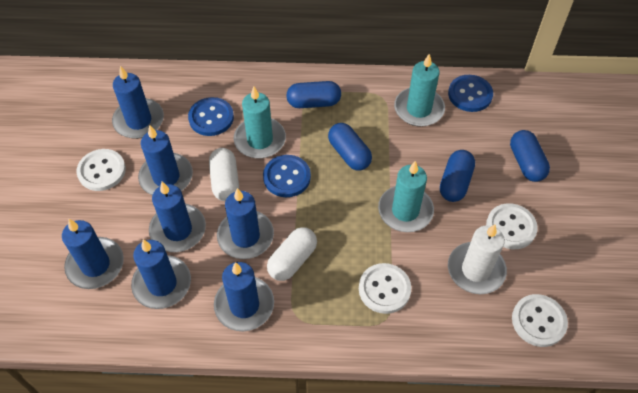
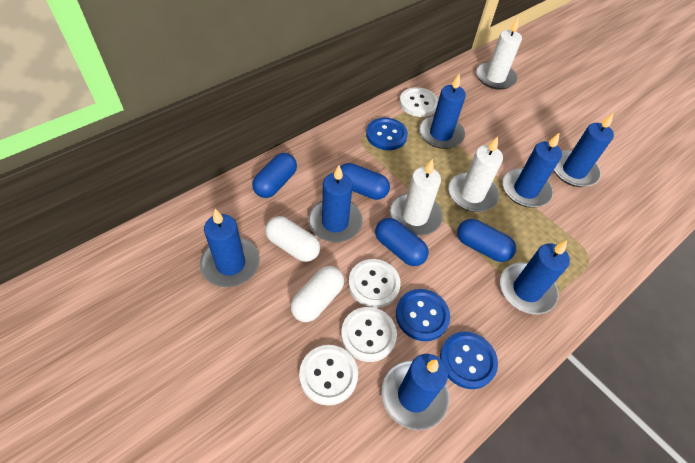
turquoise candle: 3 -> 0
white candle: 1 -> 3

